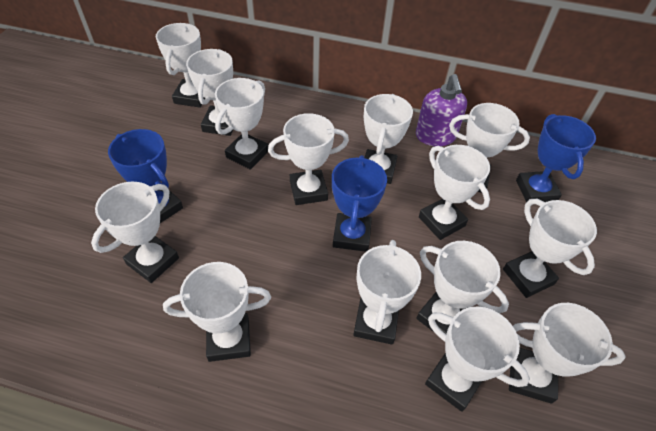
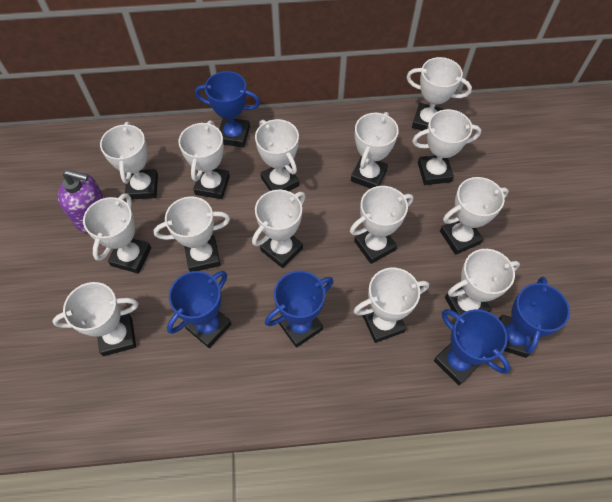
blue trophy: 3 -> 5

